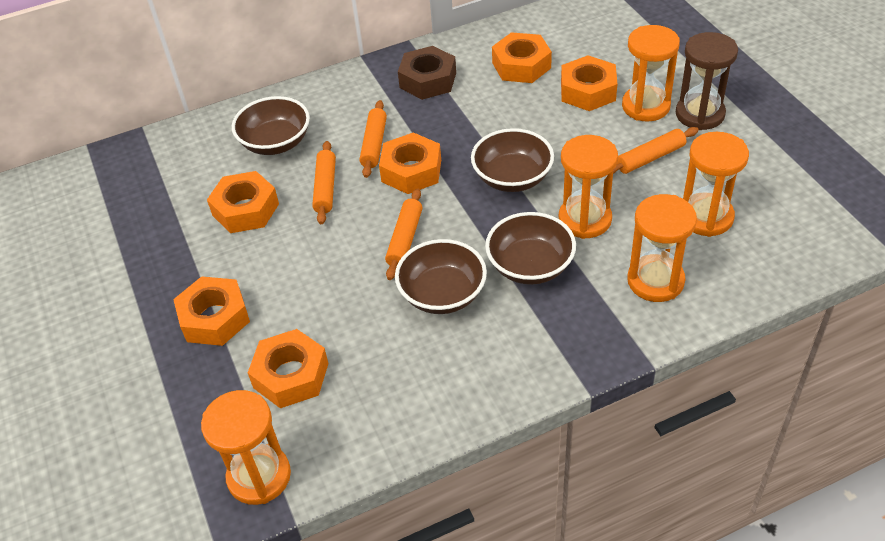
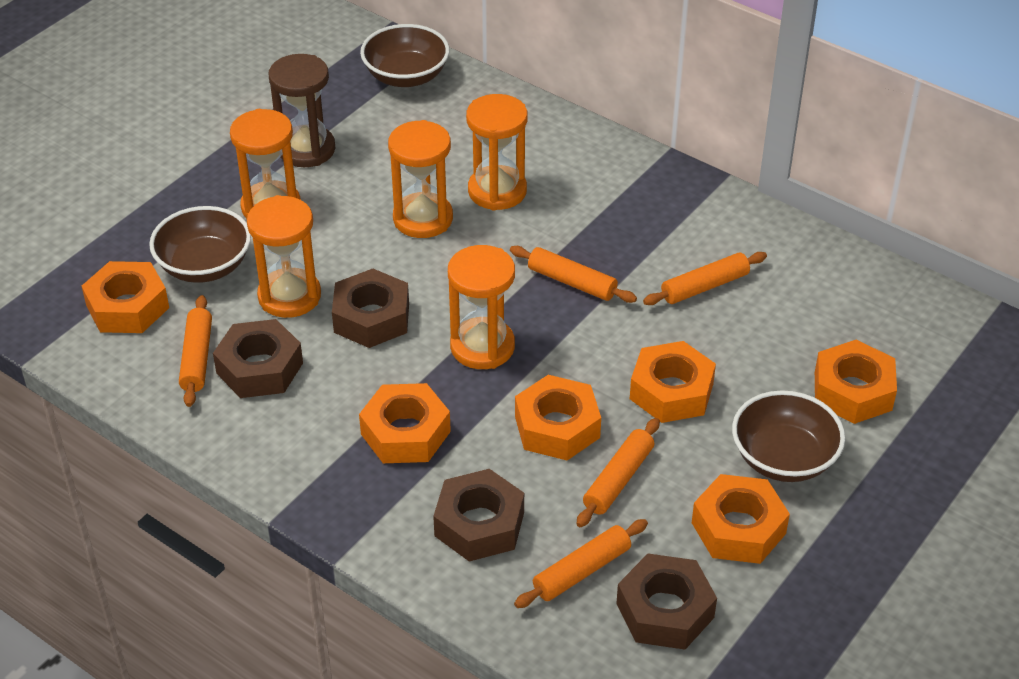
brown bowl: 4 -> 3
brown nut: 1 -> 4
orange rolling pin: 4 -> 5

